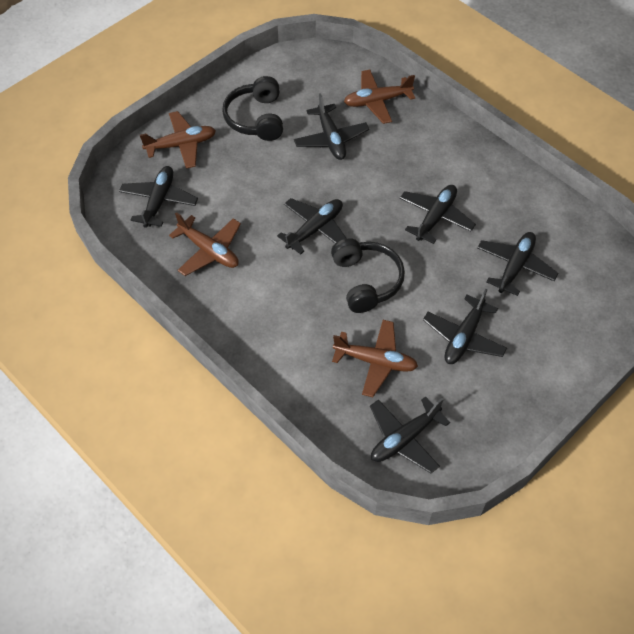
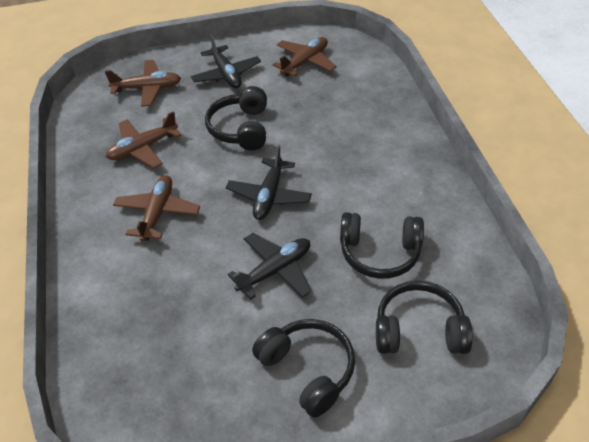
black headphones: 2 -> 4
black plane: 7 -> 3

